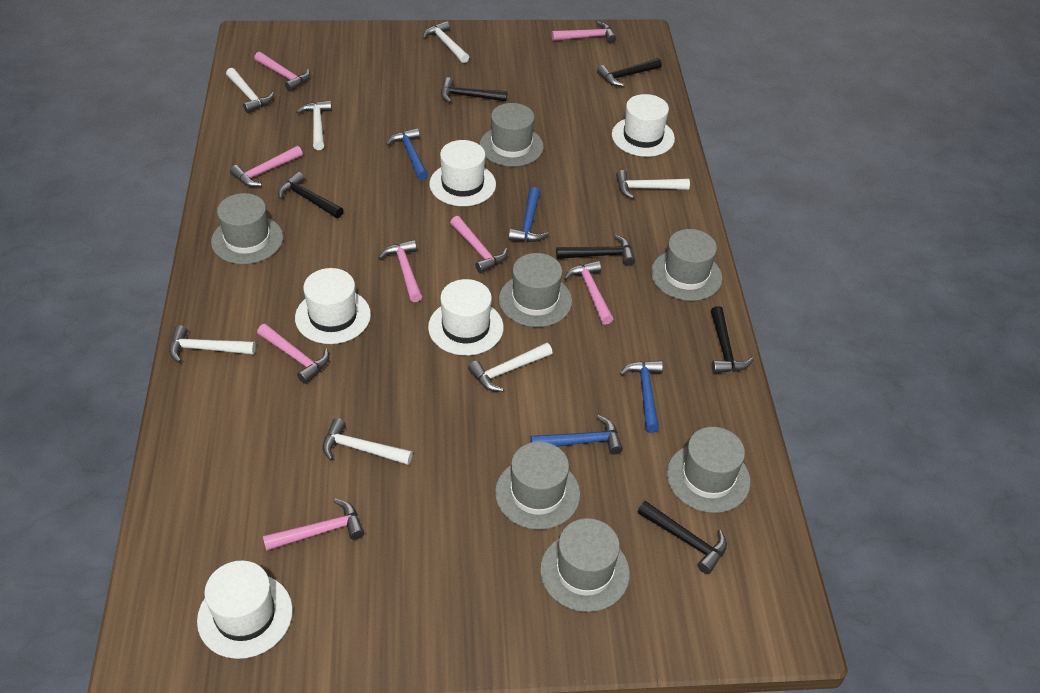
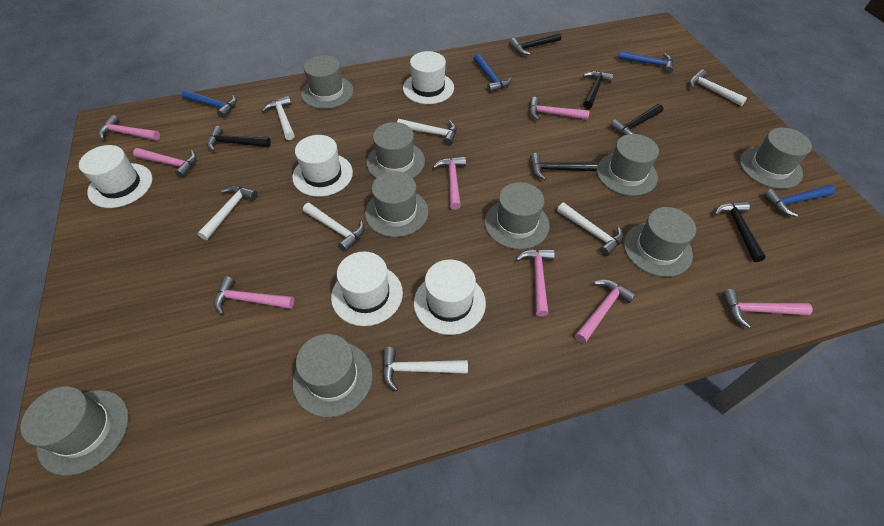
grey hat: 7 -> 9

